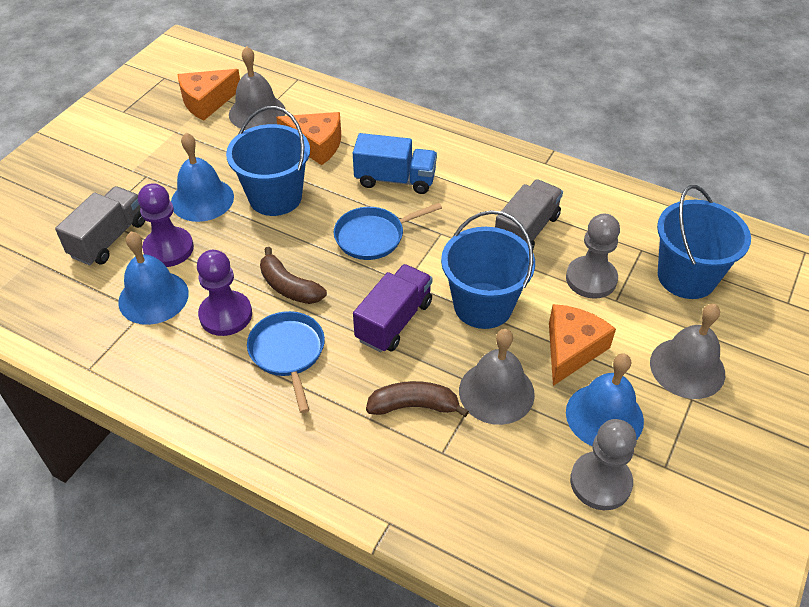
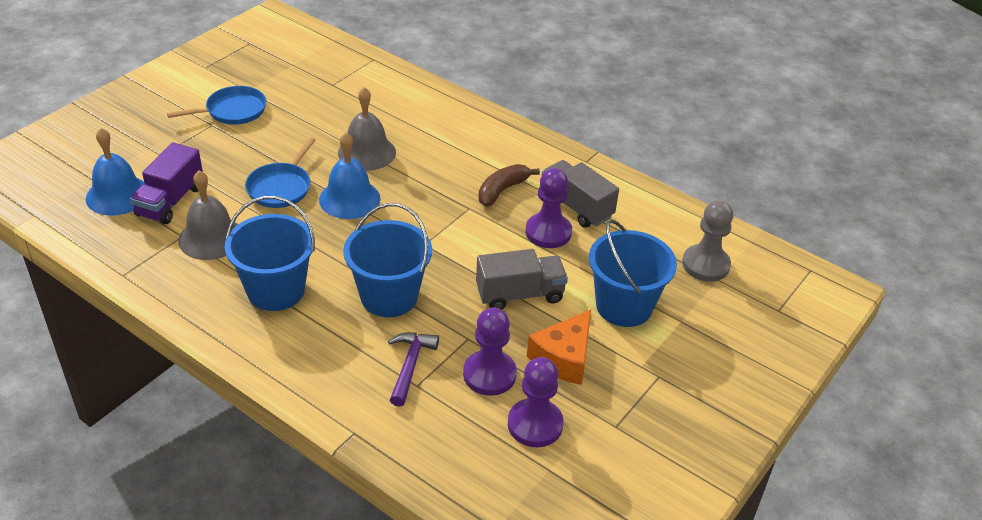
blue bell: 3 -> 2
blue truck: 1 -> 0
brown banana: 2 -> 1
grey bell: 3 -> 2
grey pawn: 2 -> 1
orange cheese: 3 -> 1
purple hammer: 0 -> 1
purple pawn: 2 -> 3

